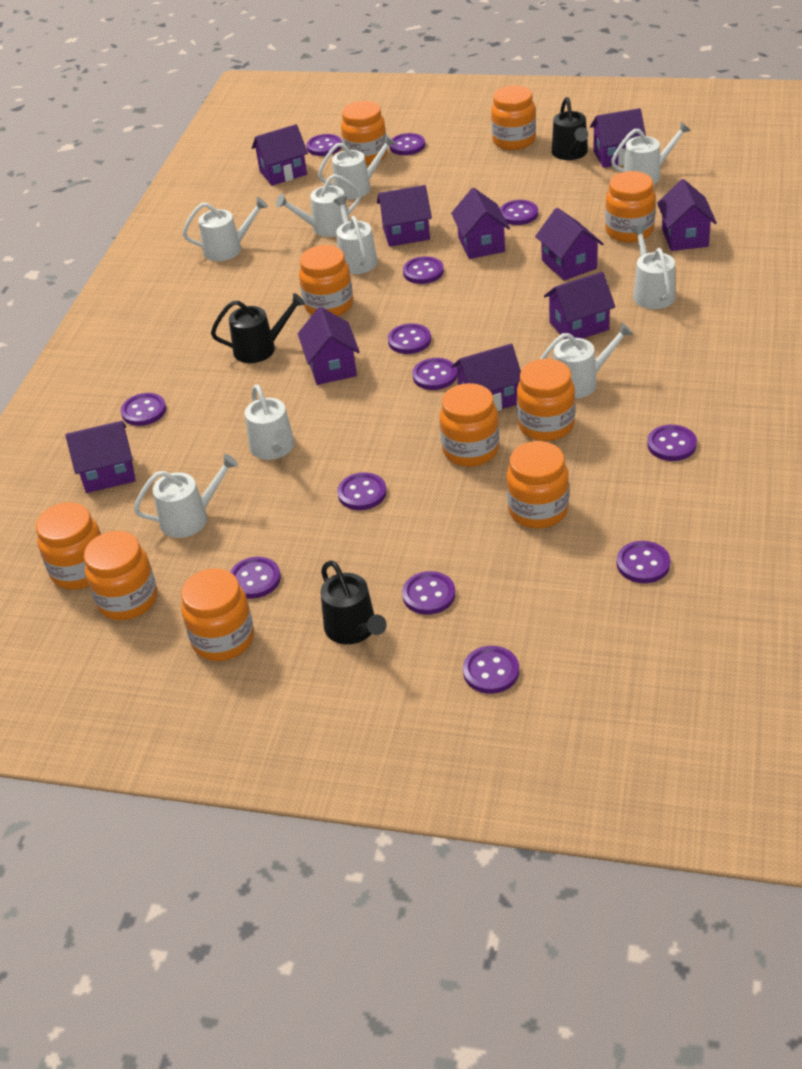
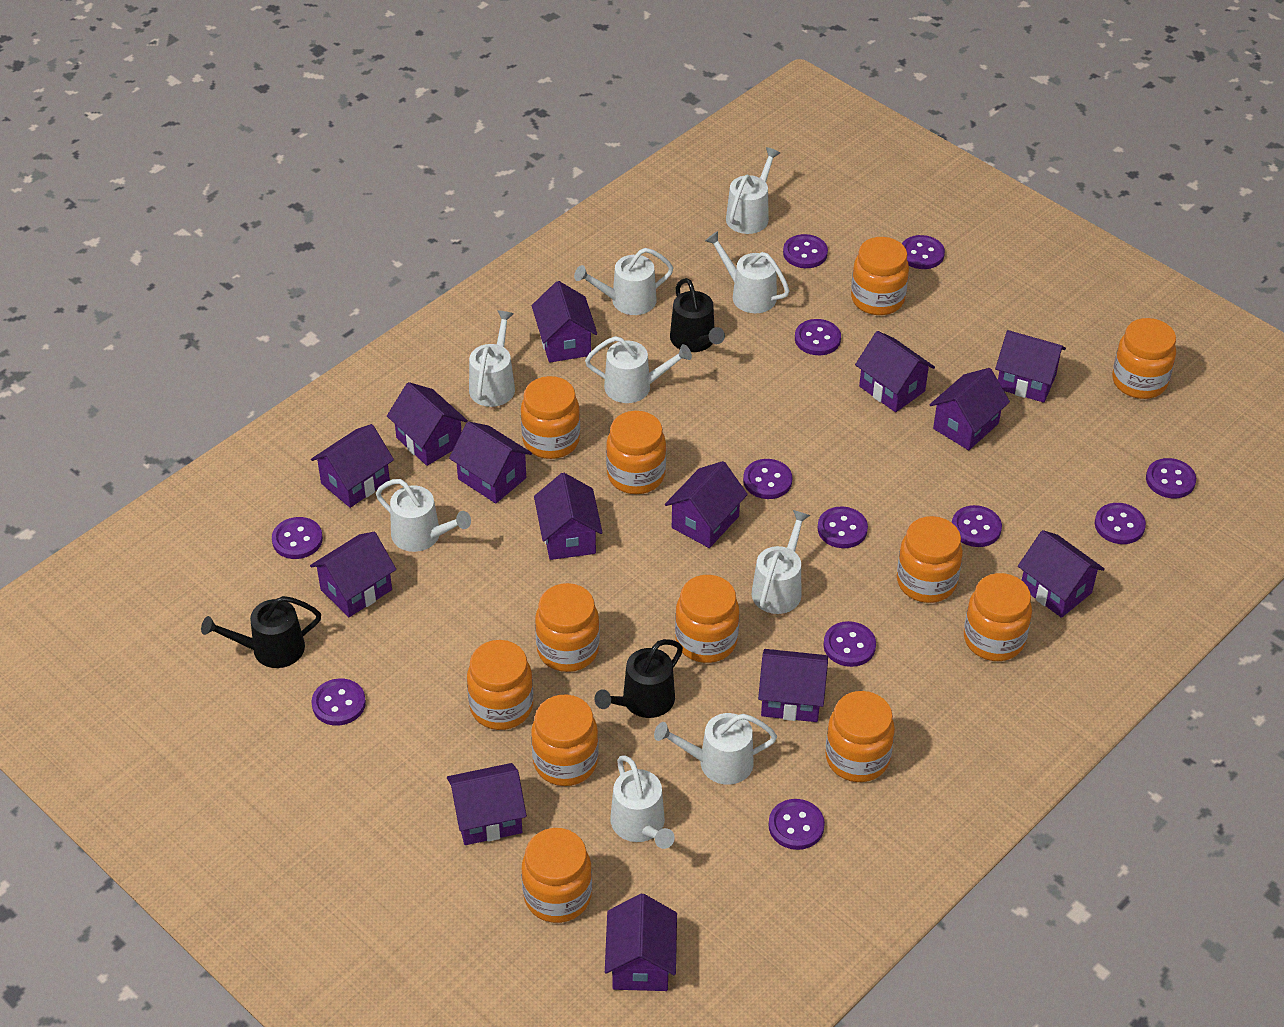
orange jar: 10 -> 12
purple button: 13 -> 12
purple house: 10 -> 14

